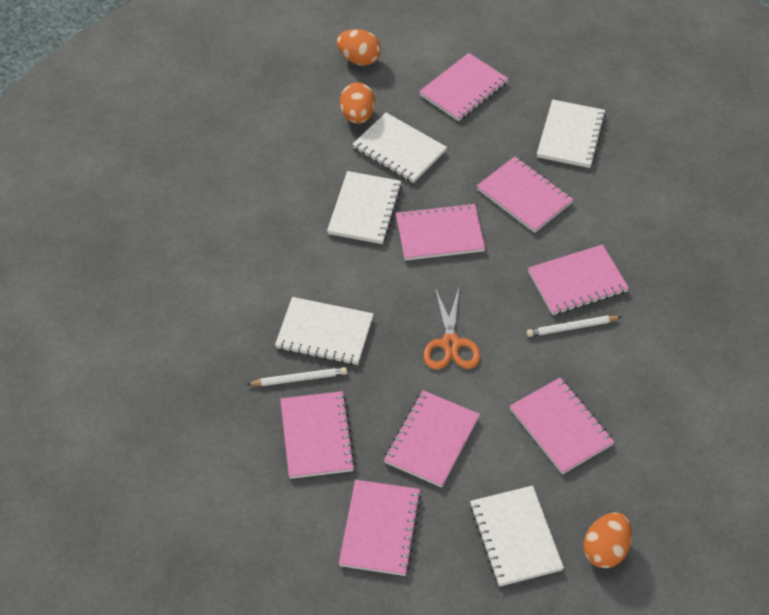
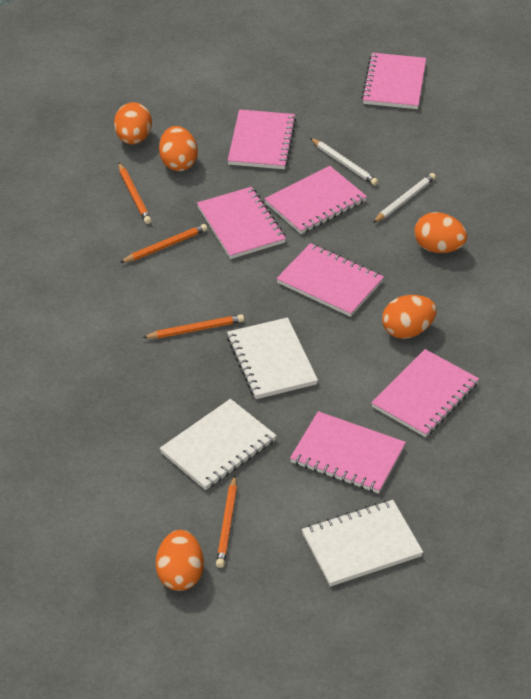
orange egg: 3 -> 5
orange pencil: 0 -> 4
orange scissors: 1 -> 0
pink notebook: 8 -> 7
white notebook: 5 -> 3

